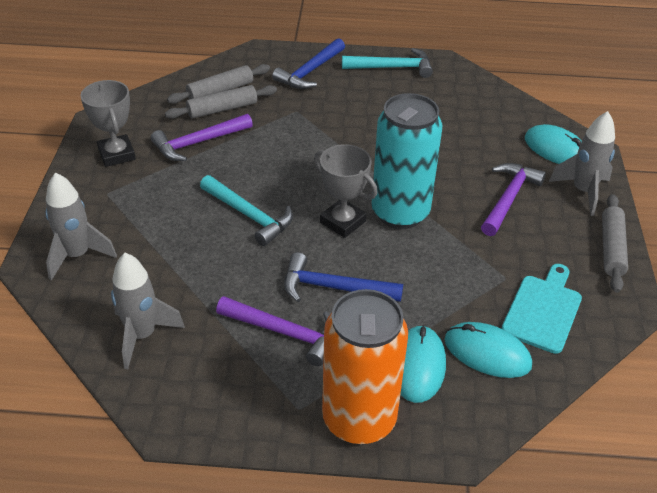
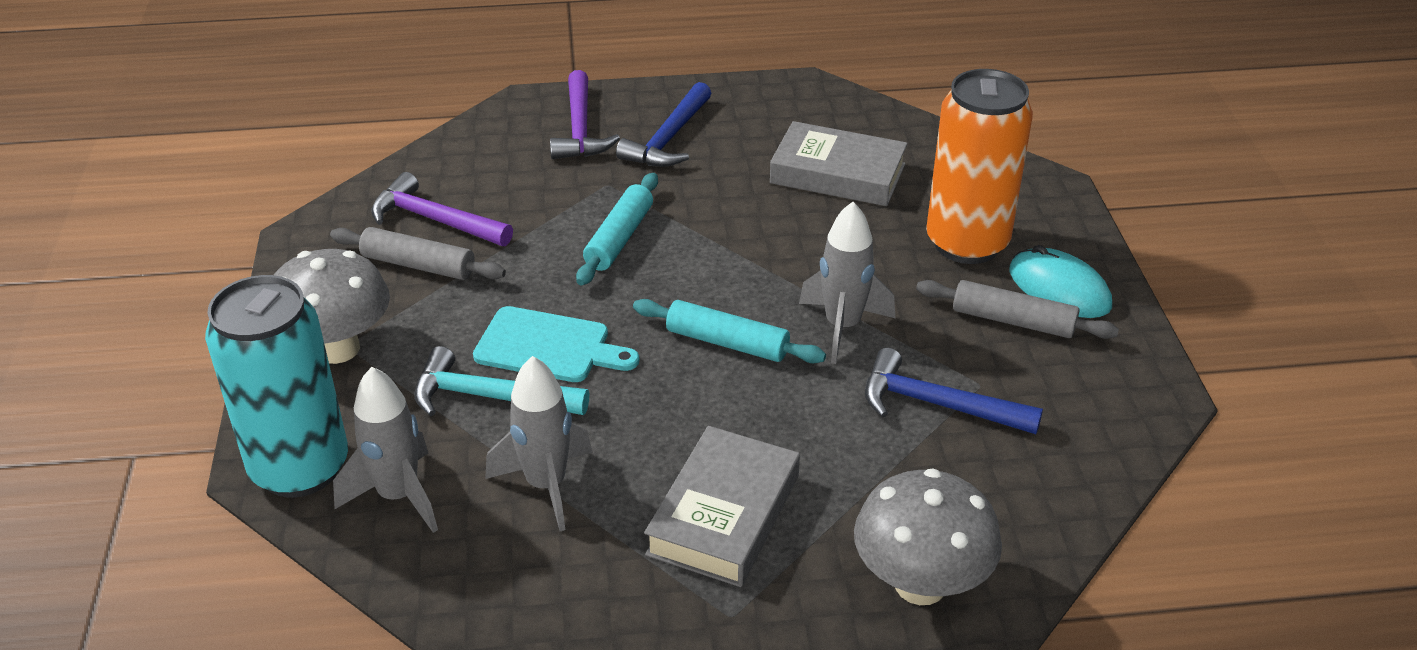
grey book: 0 -> 2
grey mushroom: 0 -> 2
grey rolling pin: 3 -> 2
grey trophy: 2 -> 0
purple hammer: 3 -> 2
turquoise hammer: 2 -> 1
turquoise mouse: 3 -> 1
turquoise rolling pin: 0 -> 2

